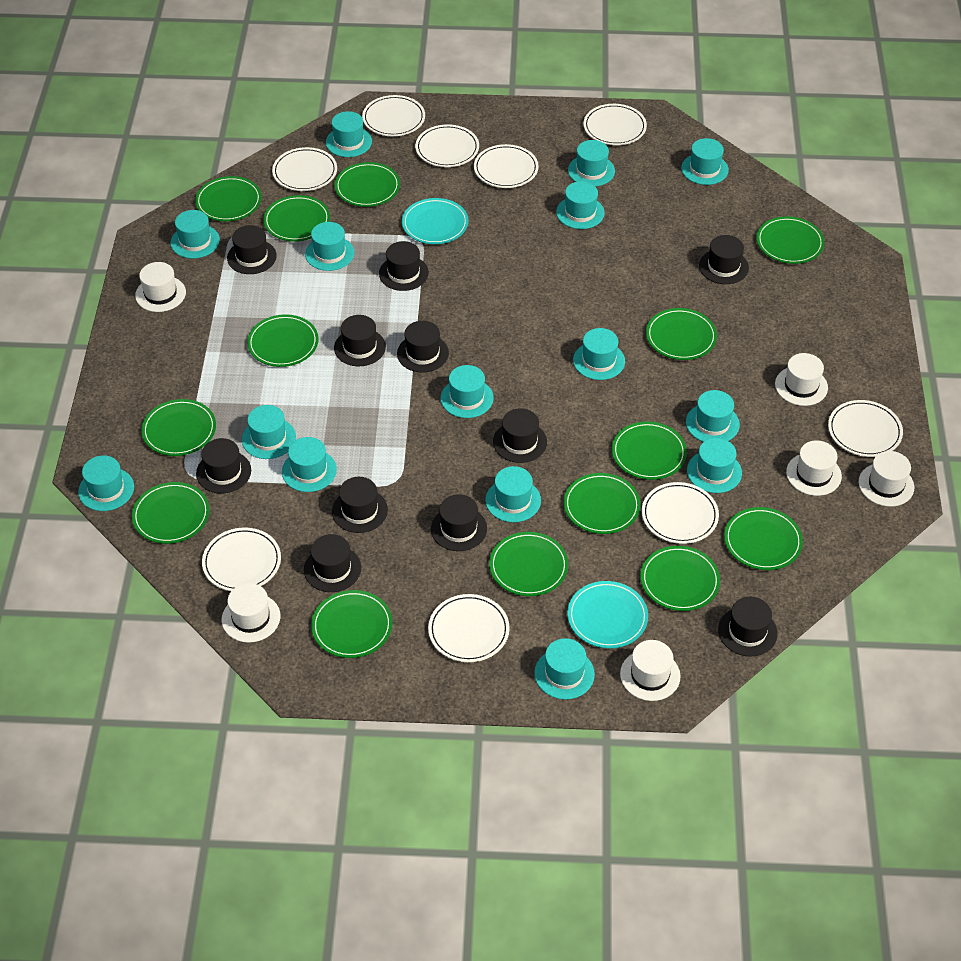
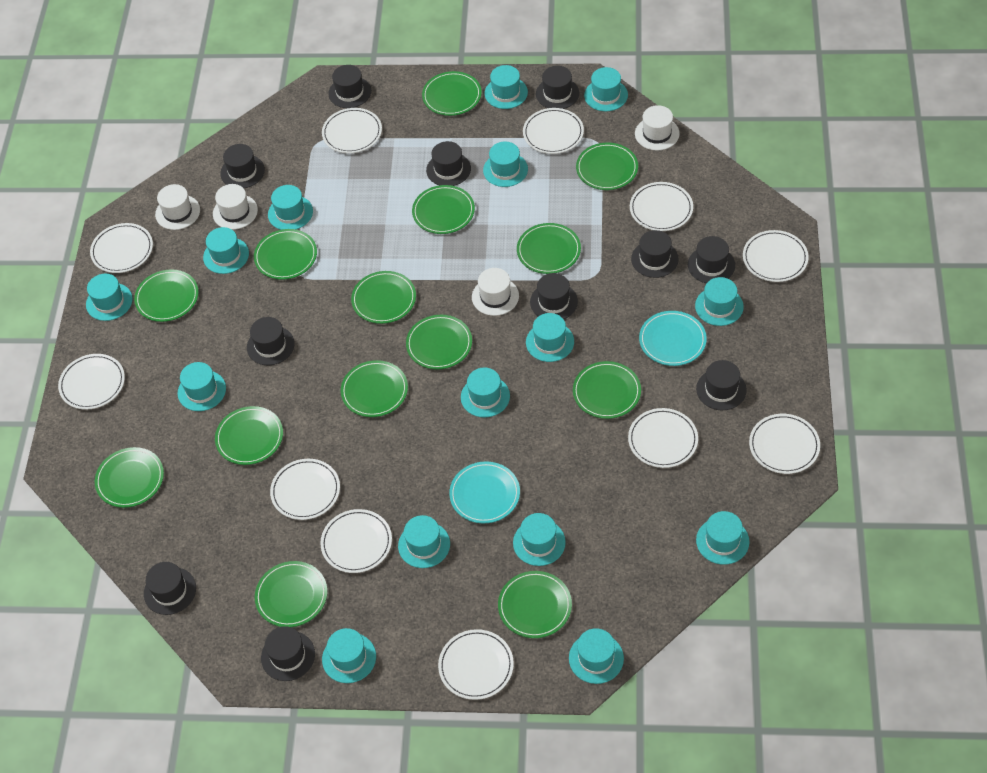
white hat: 6 -> 4
white plate: 9 -> 11

